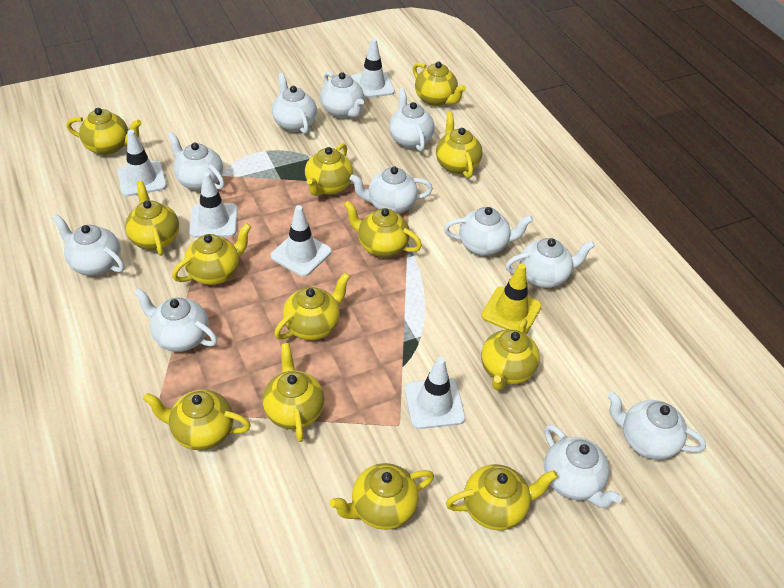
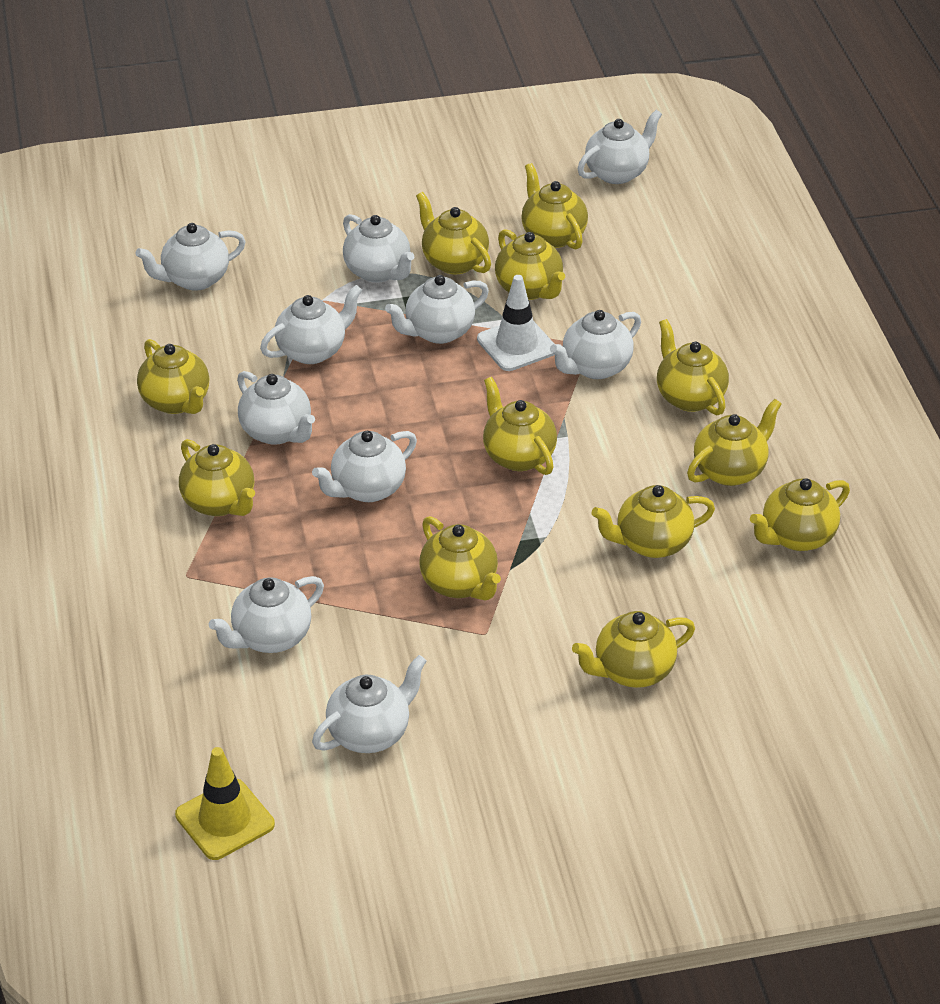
white teapot: 11 -> 10
white traffic cone: 5 -> 1
yellow teapot: 13 -> 12

